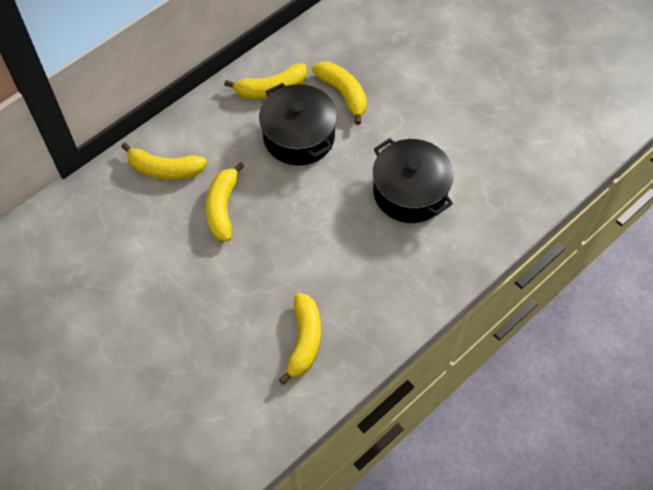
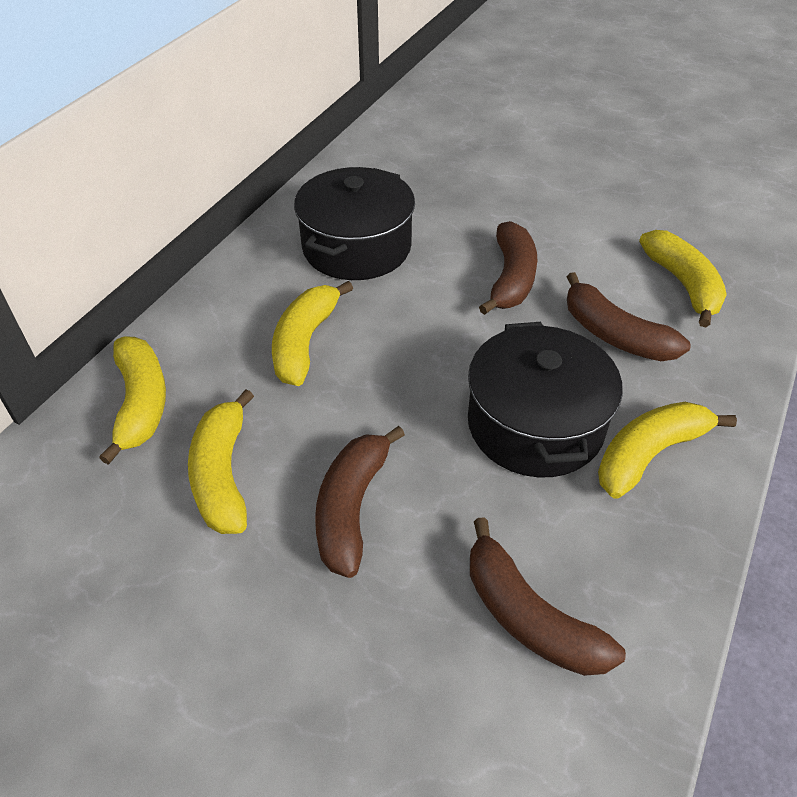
brown banana: 0 -> 4

